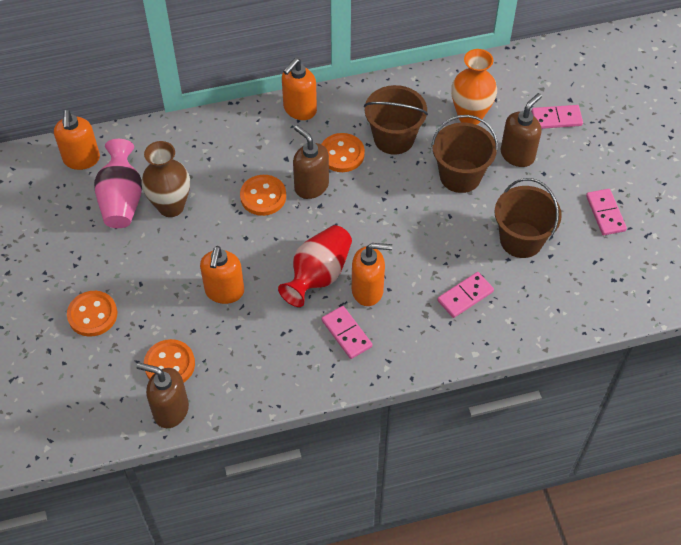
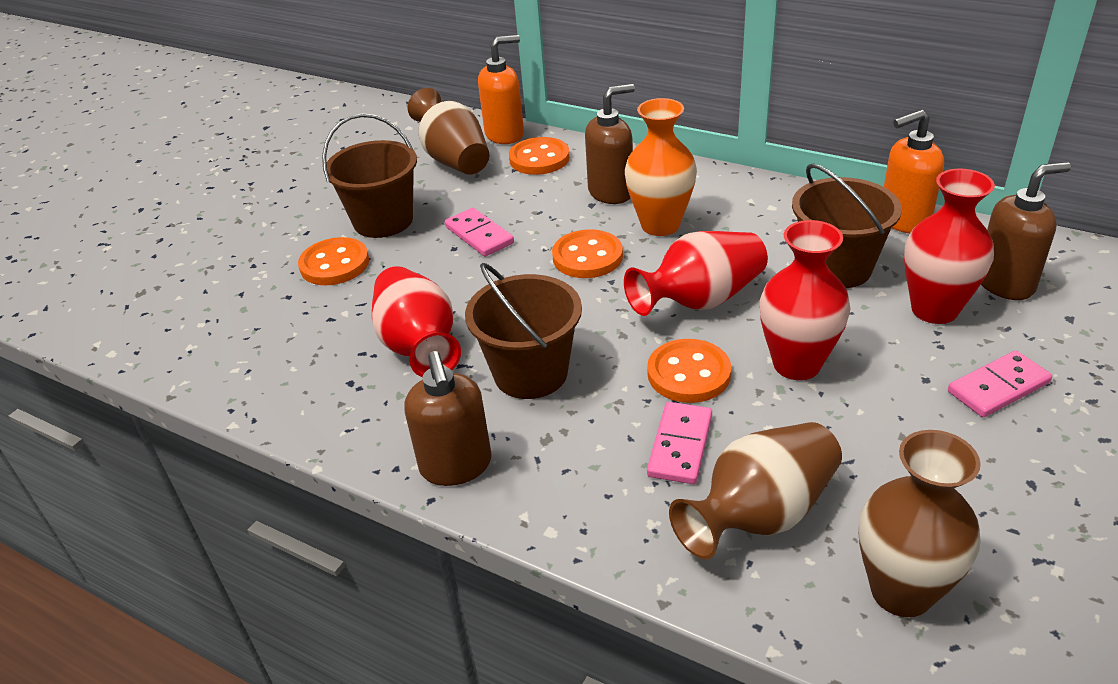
brown vase: 1 -> 3
orange soap dispenser: 4 -> 2
pink domino: 4 -> 3
pink vase: 1 -> 0
red vase: 1 -> 4

